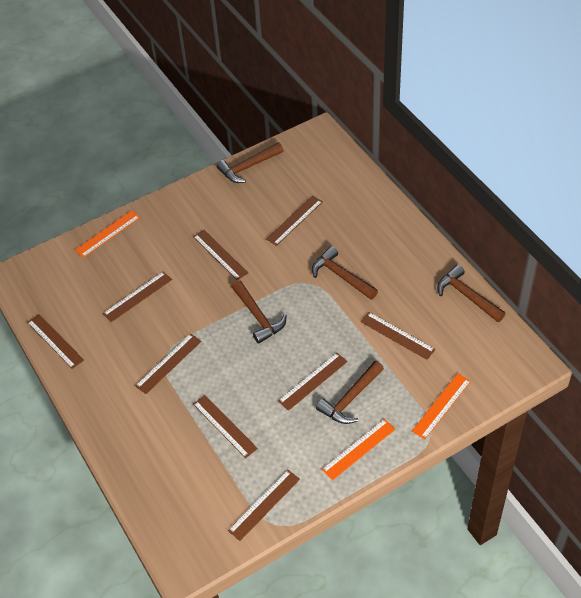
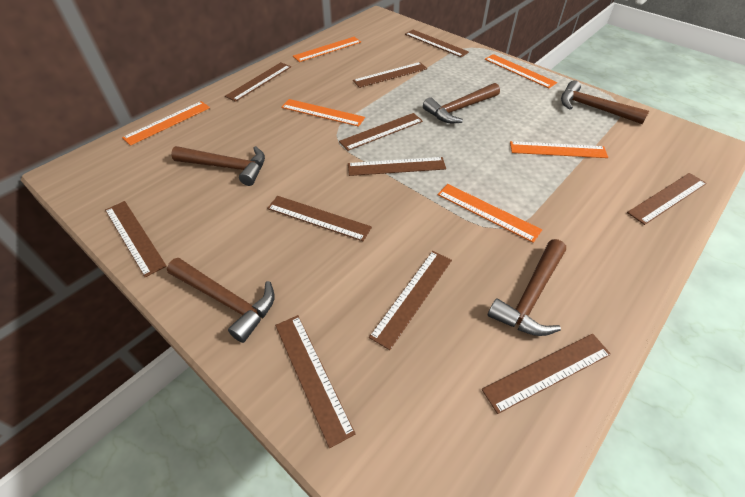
brown ruler: 9 -> 11
orange ruler: 3 -> 6

